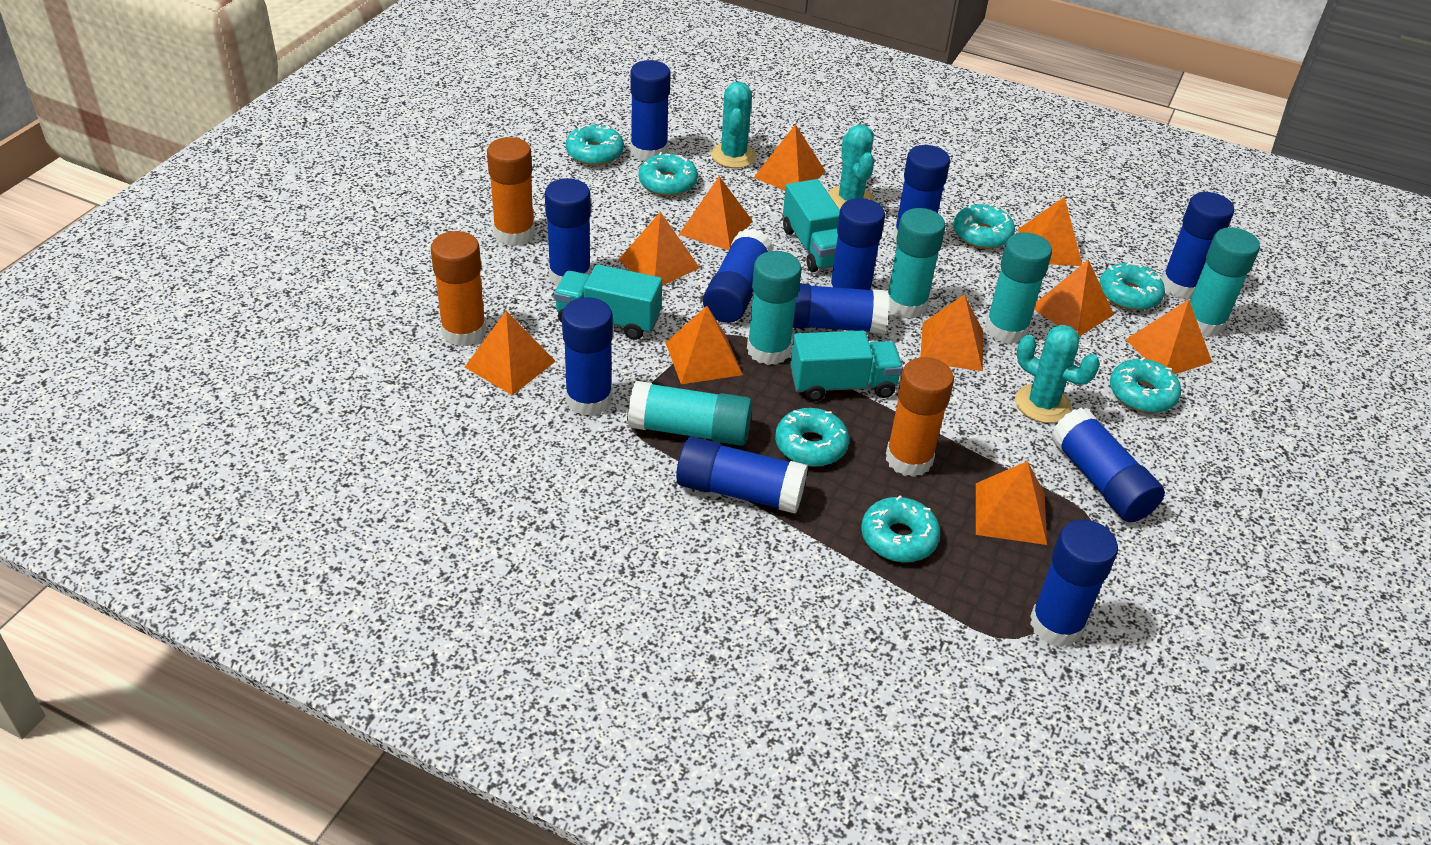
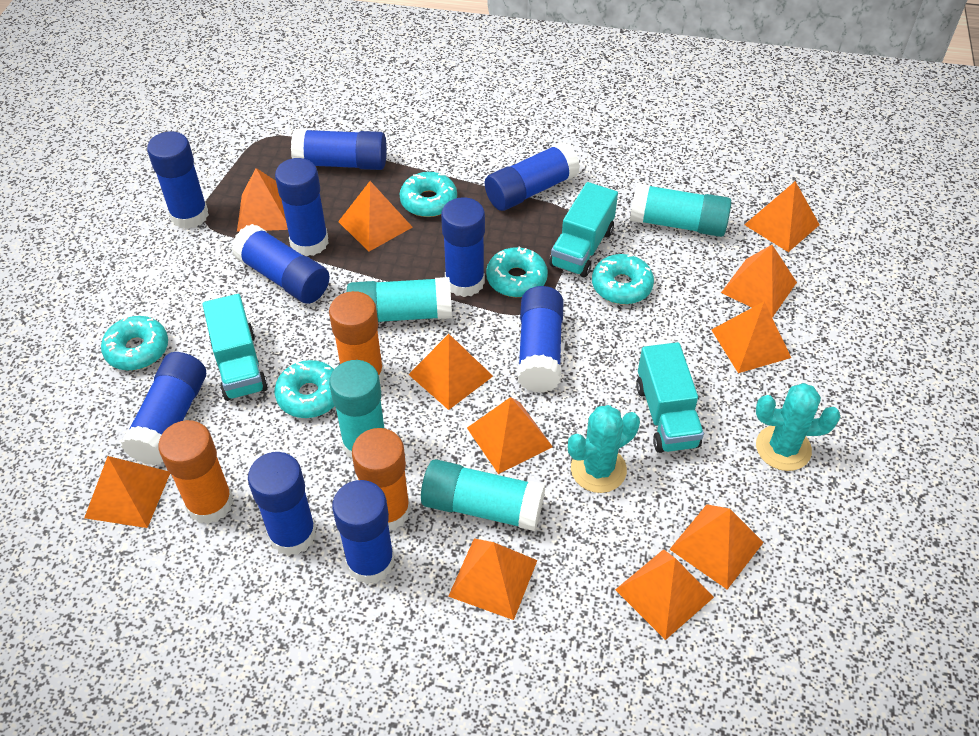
blue glue stick: 11 -> 10
orange pyramid: 10 -> 11
turquoise cactus: 3 -> 2
turquoise donut: 7 -> 5
turquoise glue stick: 5 -> 4

